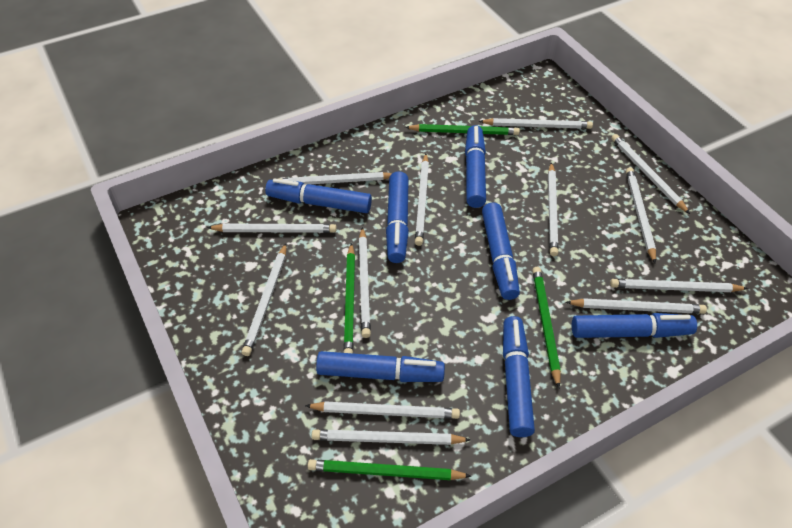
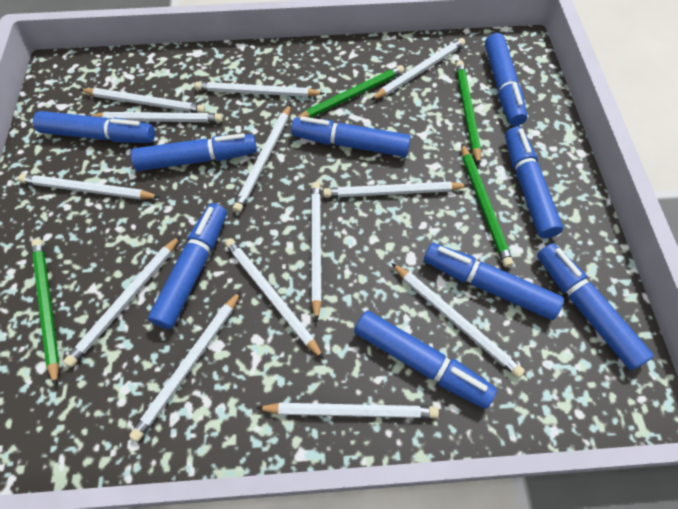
blue marker: 7 -> 9

